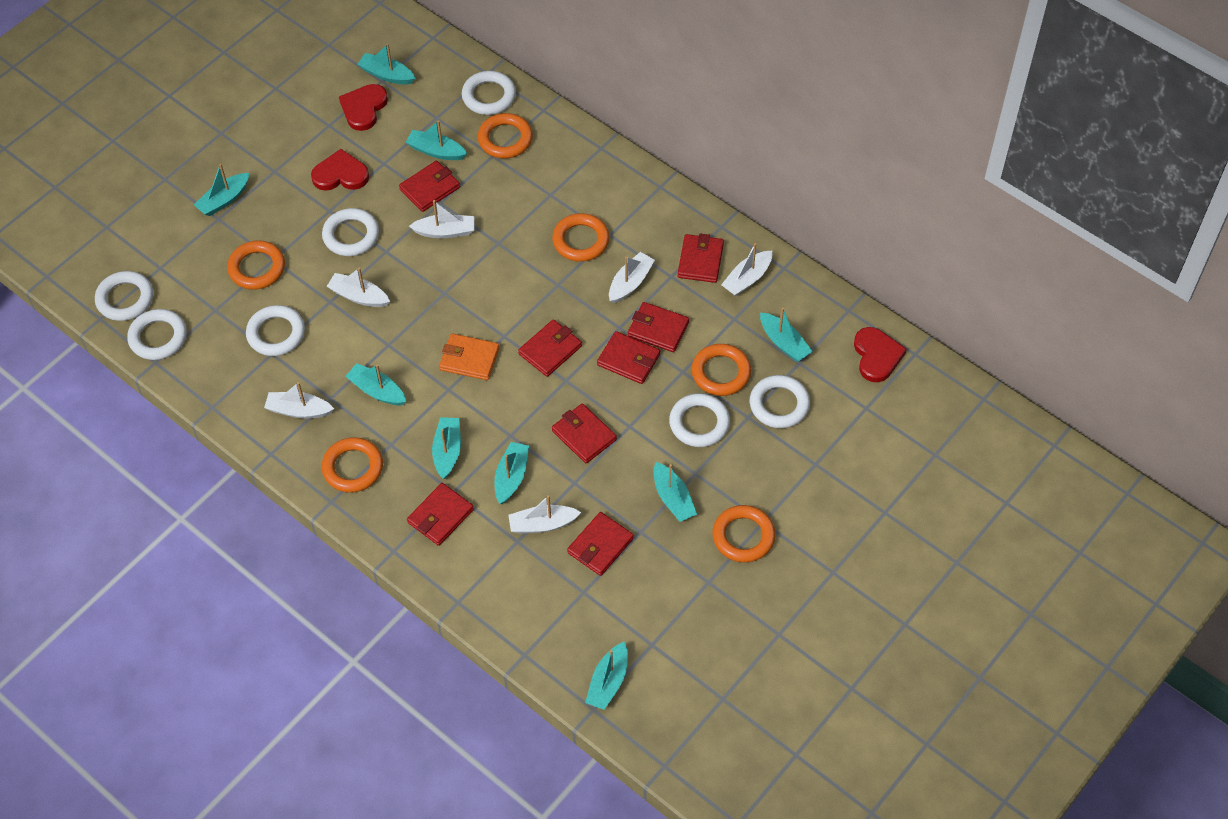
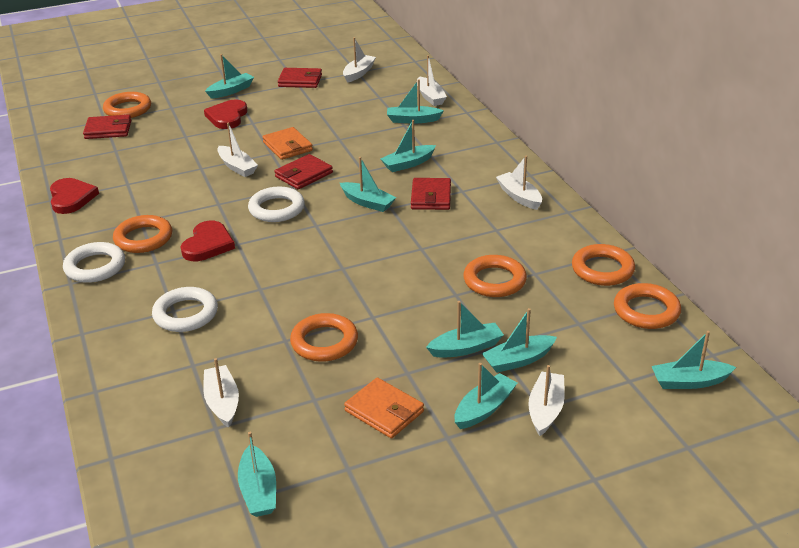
orange wallet: 1 -> 2
red wallet: 8 -> 4
white ring: 7 -> 3

